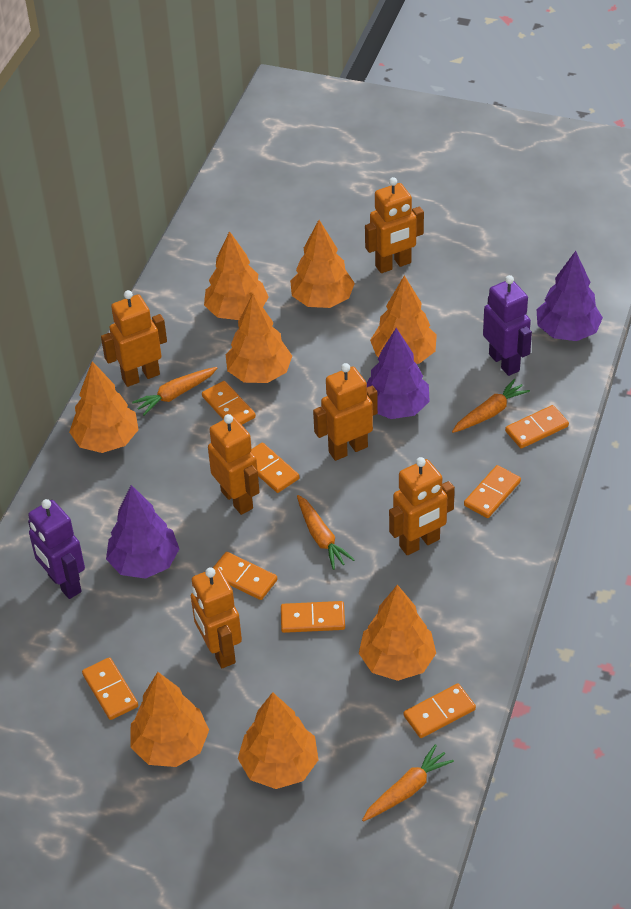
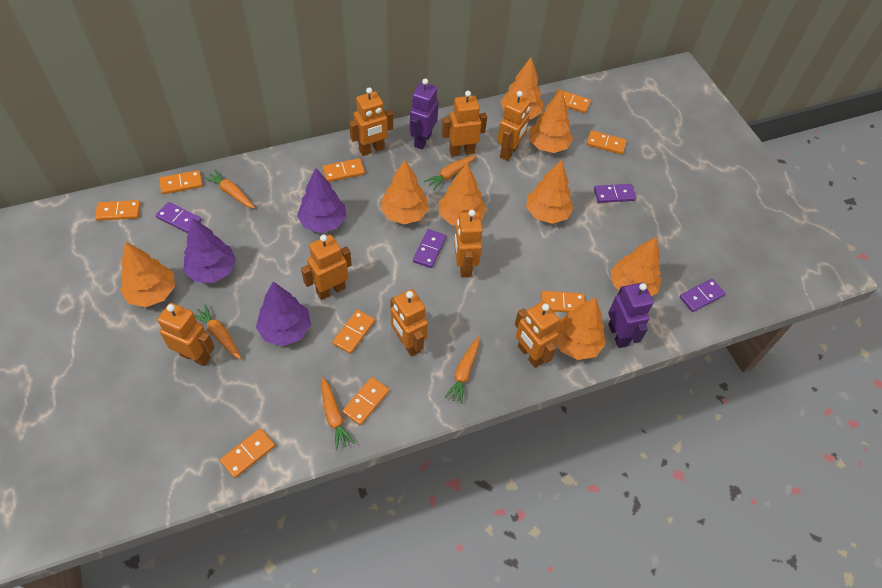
orange carrot: 4 -> 5
orange domino: 8 -> 9
orange robot: 6 -> 8
purple domino: 0 -> 4

